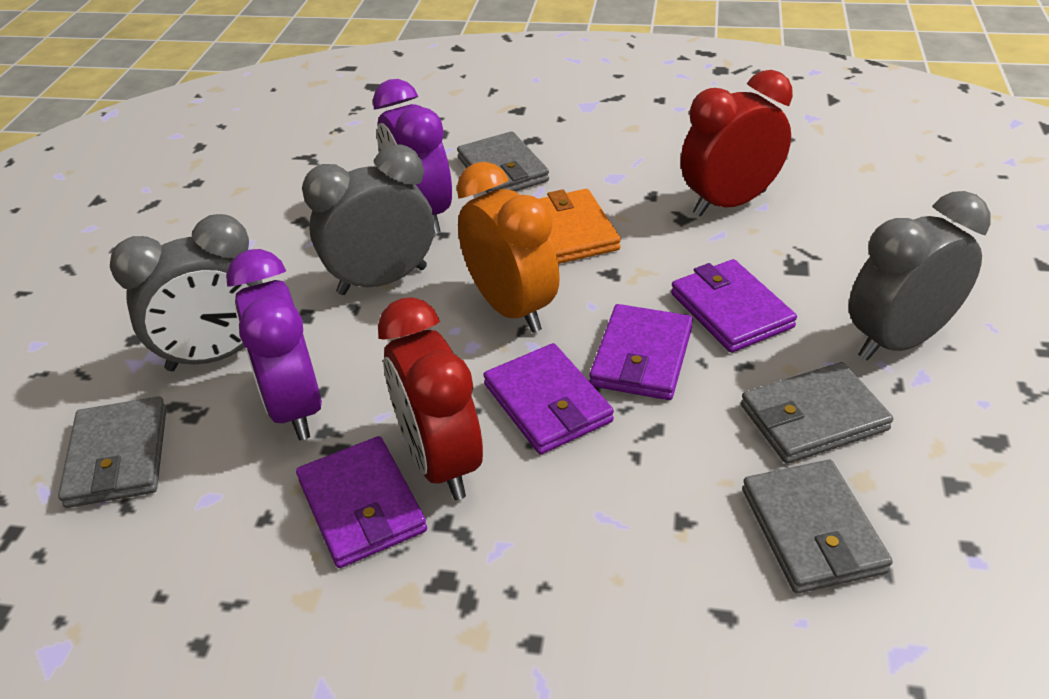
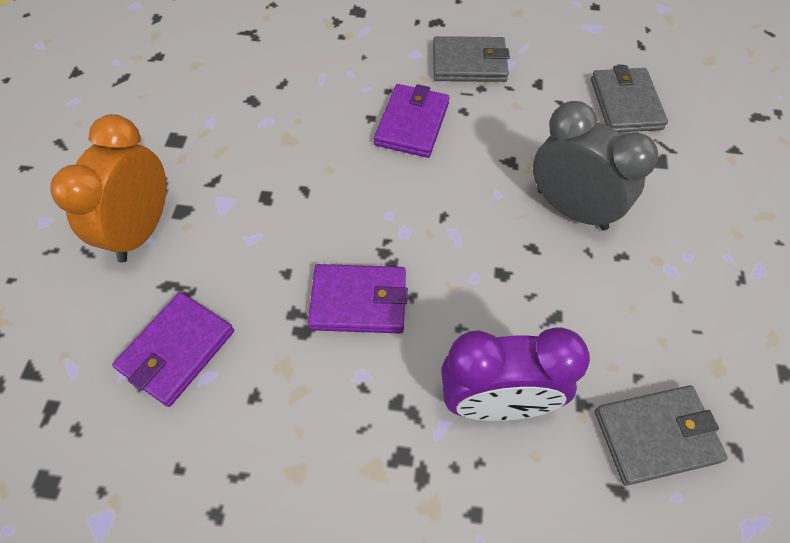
grey clock: 3 -> 1
grey wallet: 4 -> 3
orange wallet: 1 -> 0
purple clock: 2 -> 1
purple wallet: 4 -> 3
red clock: 2 -> 0

